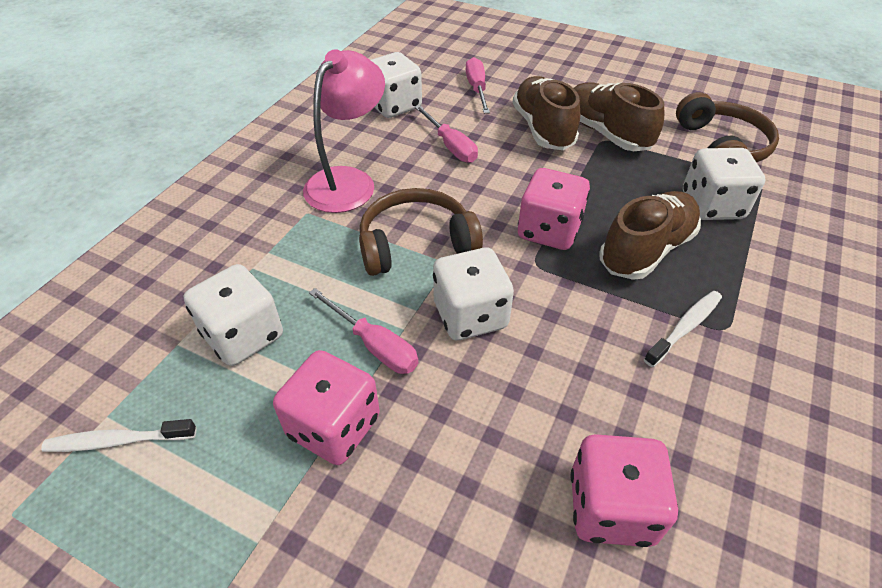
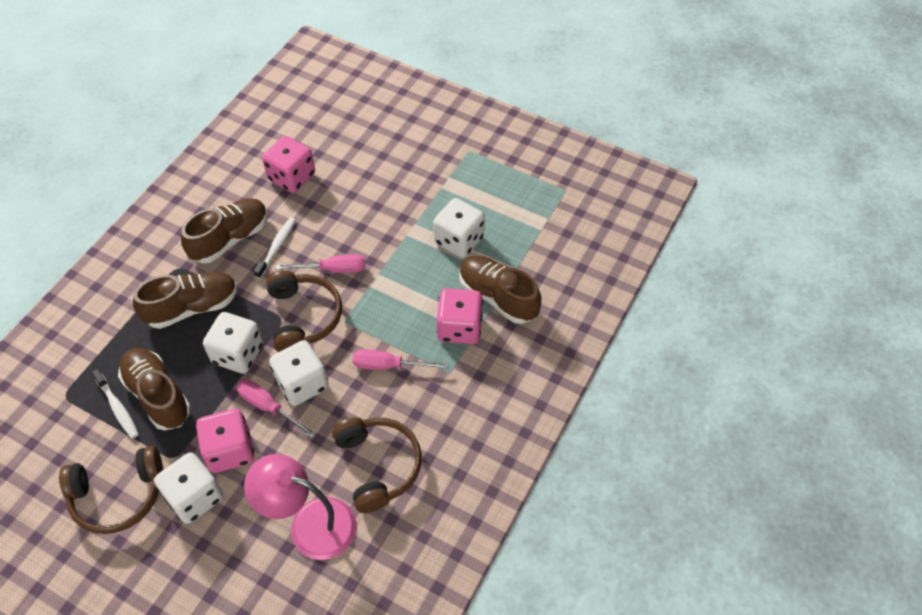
brown headphones: 2 -> 3
brown shoe: 3 -> 4

